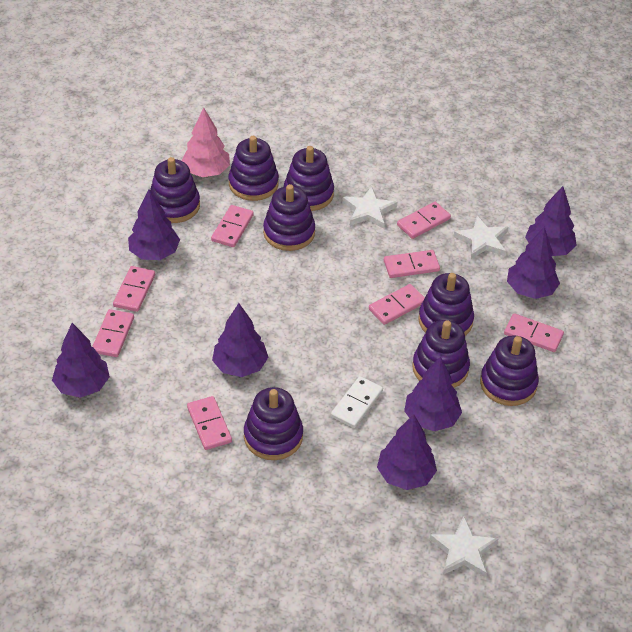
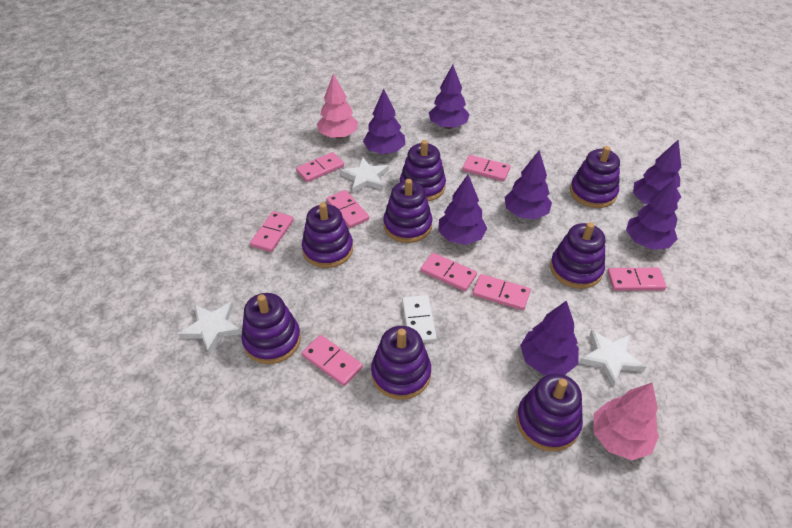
pink tree: 1 -> 2

